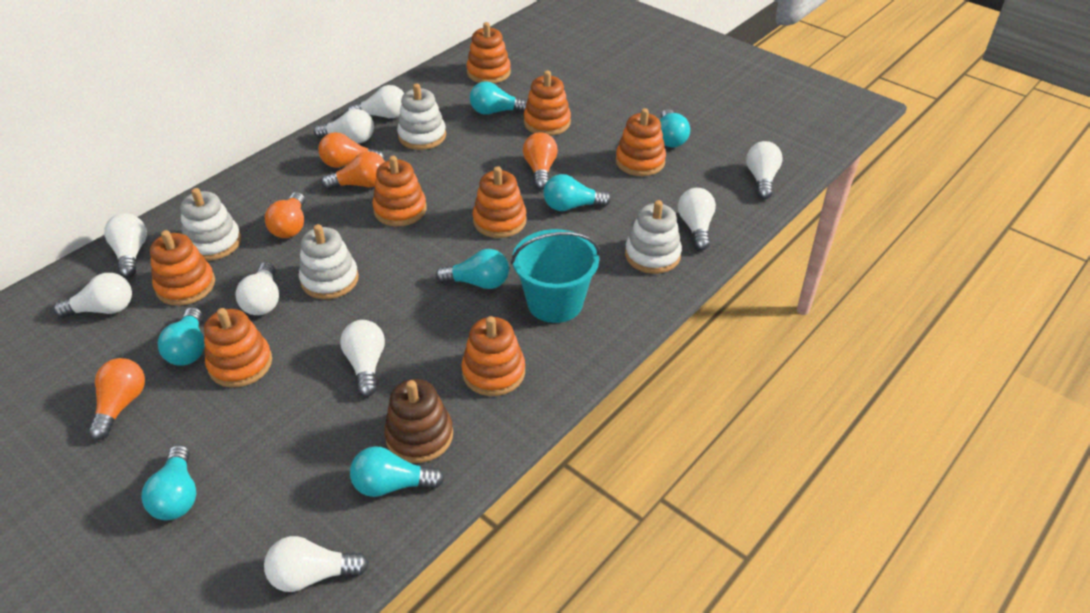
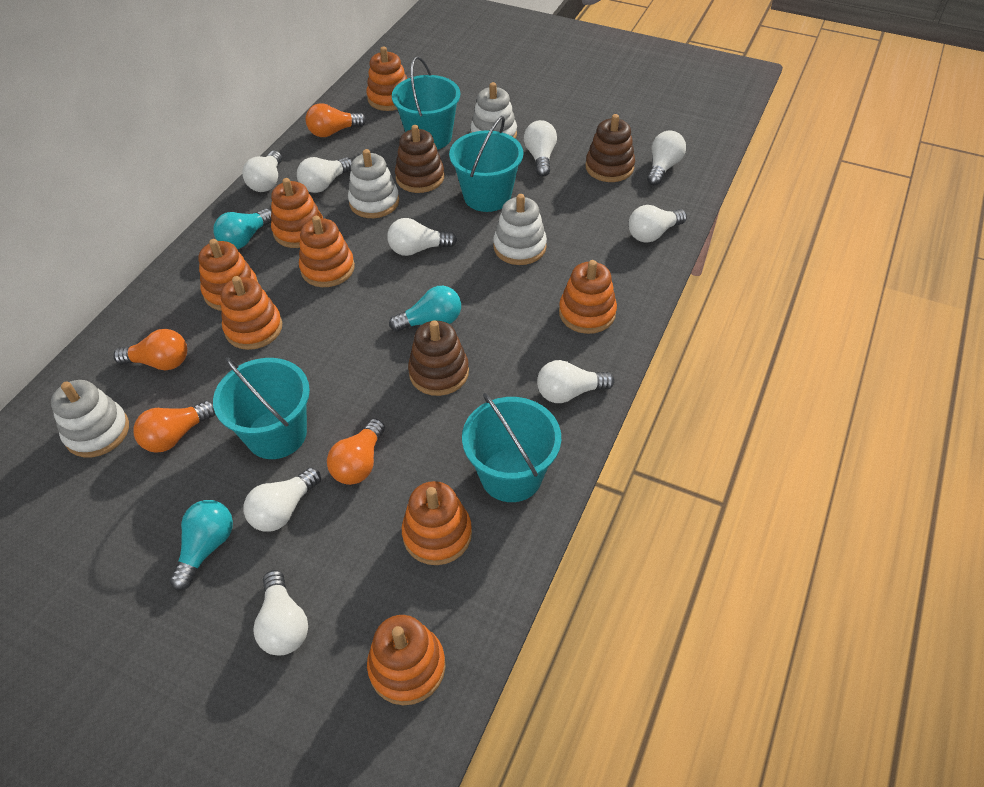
brown stacking toy: 1 -> 3
orange light bulb: 5 -> 4
turquoise bucket: 1 -> 4
turquoise light bulb: 7 -> 3

